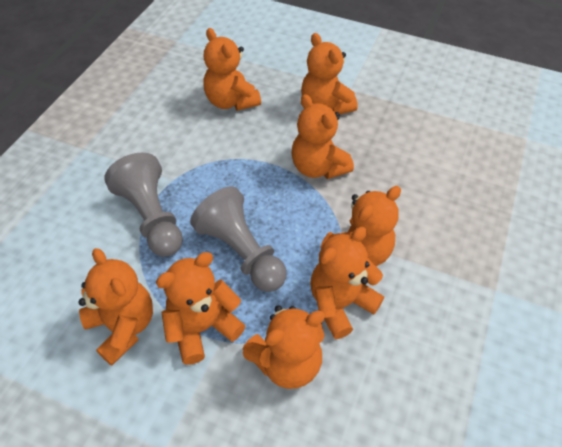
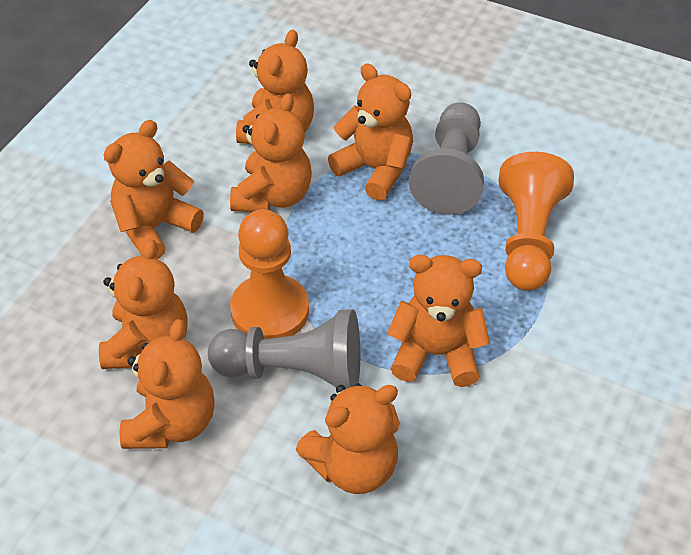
orange pawn: 0 -> 2

